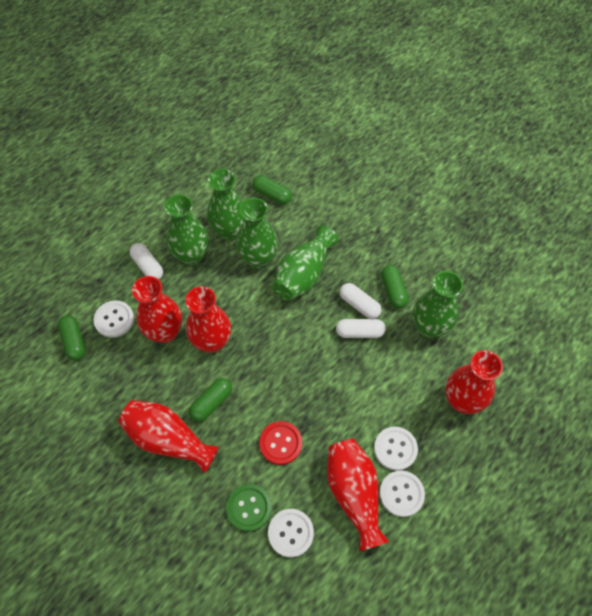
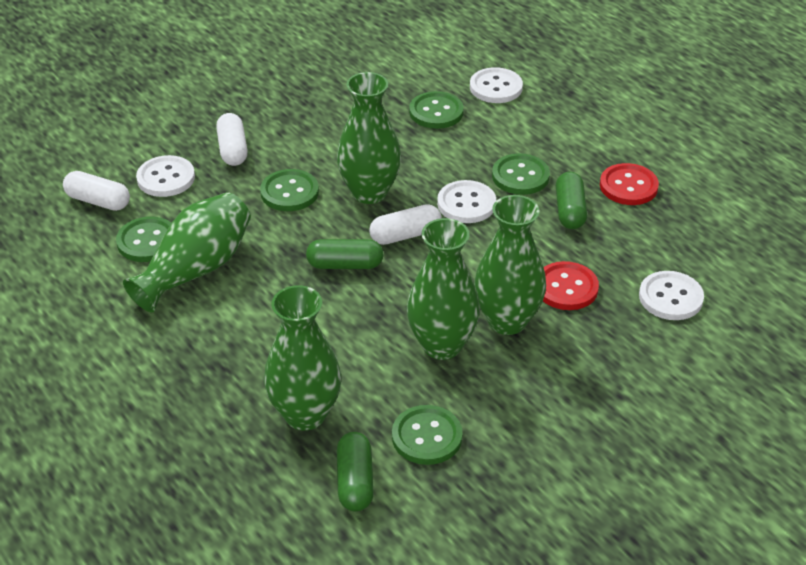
green button: 1 -> 5
green capsule: 4 -> 3
red button: 1 -> 2
red vase: 5 -> 0

